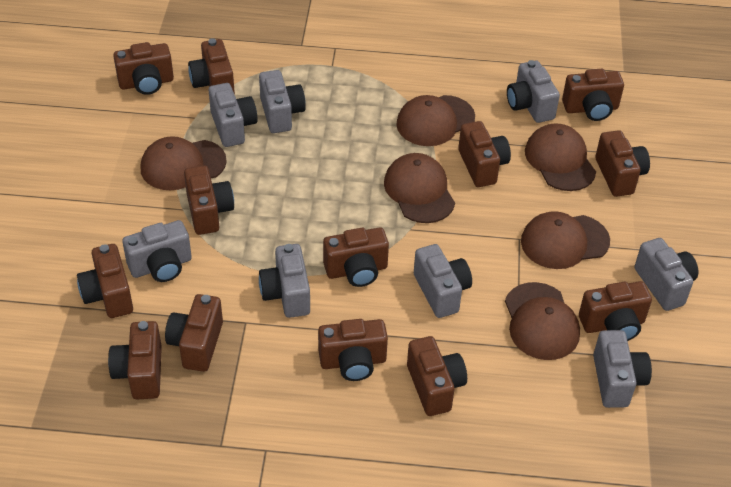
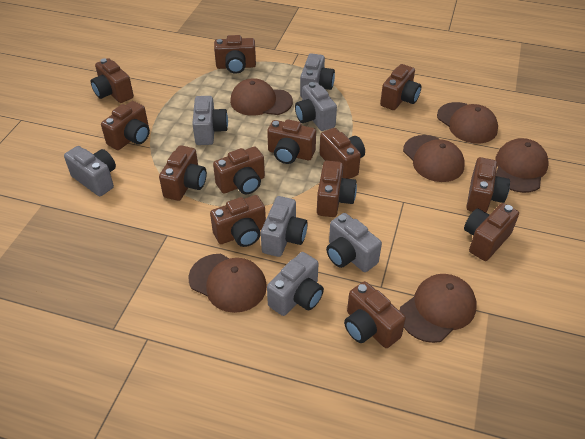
grey camera: 8 -> 7

